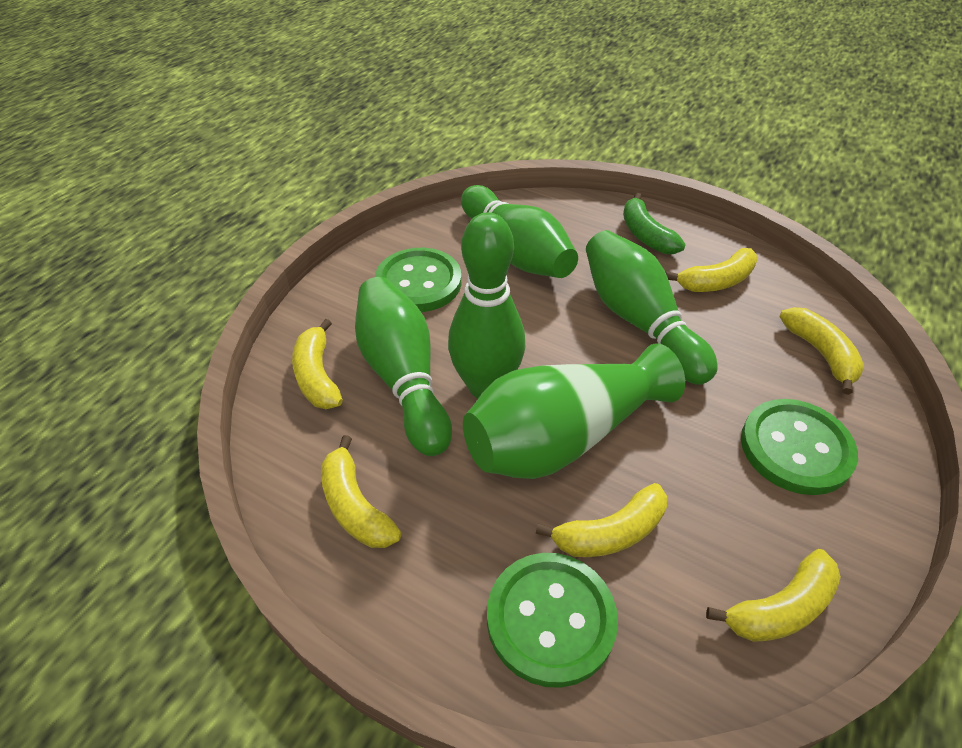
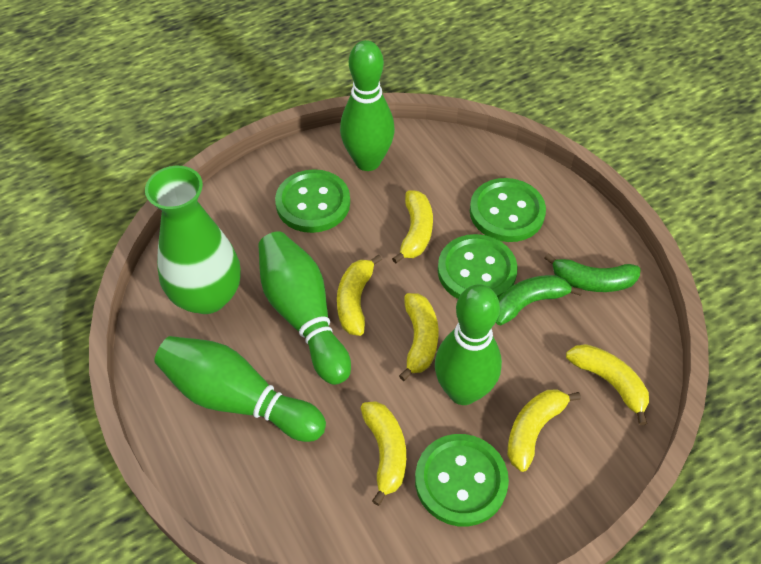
green banana: 1 -> 2
green button: 3 -> 4

